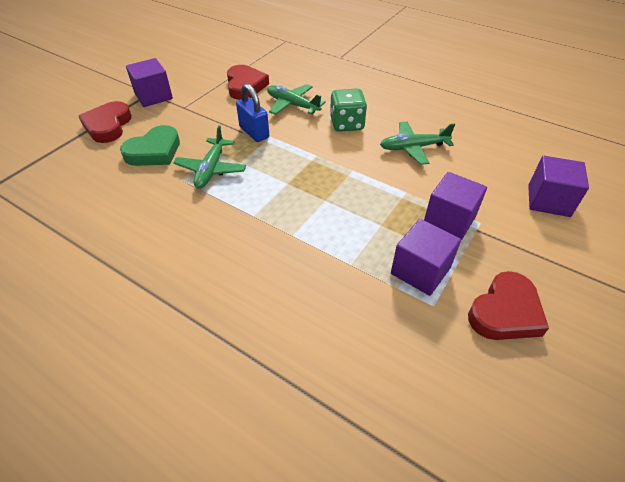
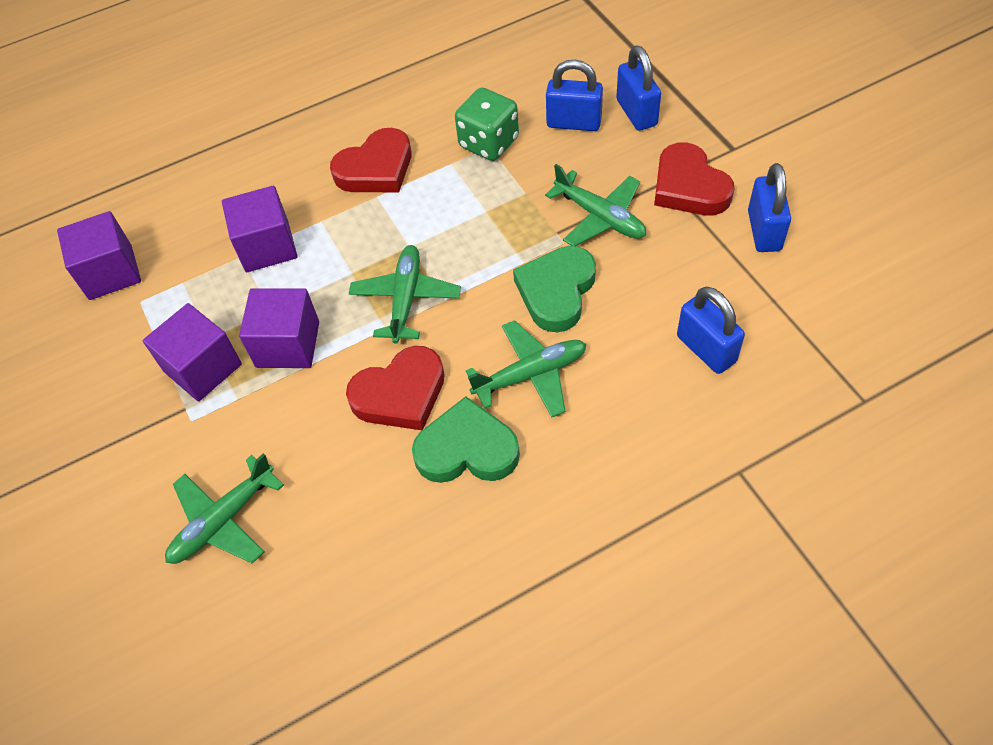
blue padlock: 1 -> 4
green heart: 1 -> 2
green plane: 3 -> 4

